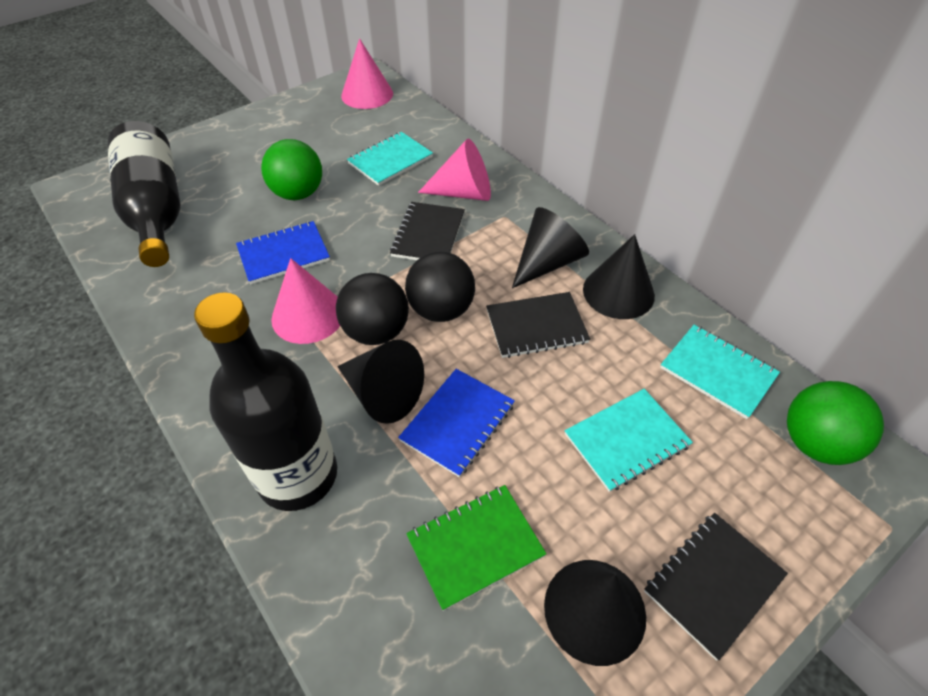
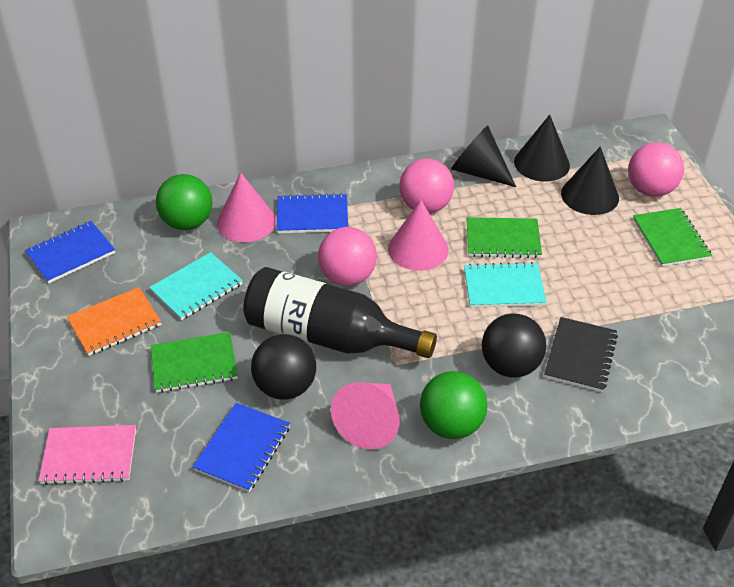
black bottle: 2 -> 1
black cone: 4 -> 3
black notebook: 3 -> 1
blue notebook: 2 -> 3
green notebook: 1 -> 3
orange notebook: 0 -> 1
pink ball: 0 -> 3
pink notebook: 0 -> 1
turquoise notebook: 3 -> 2

